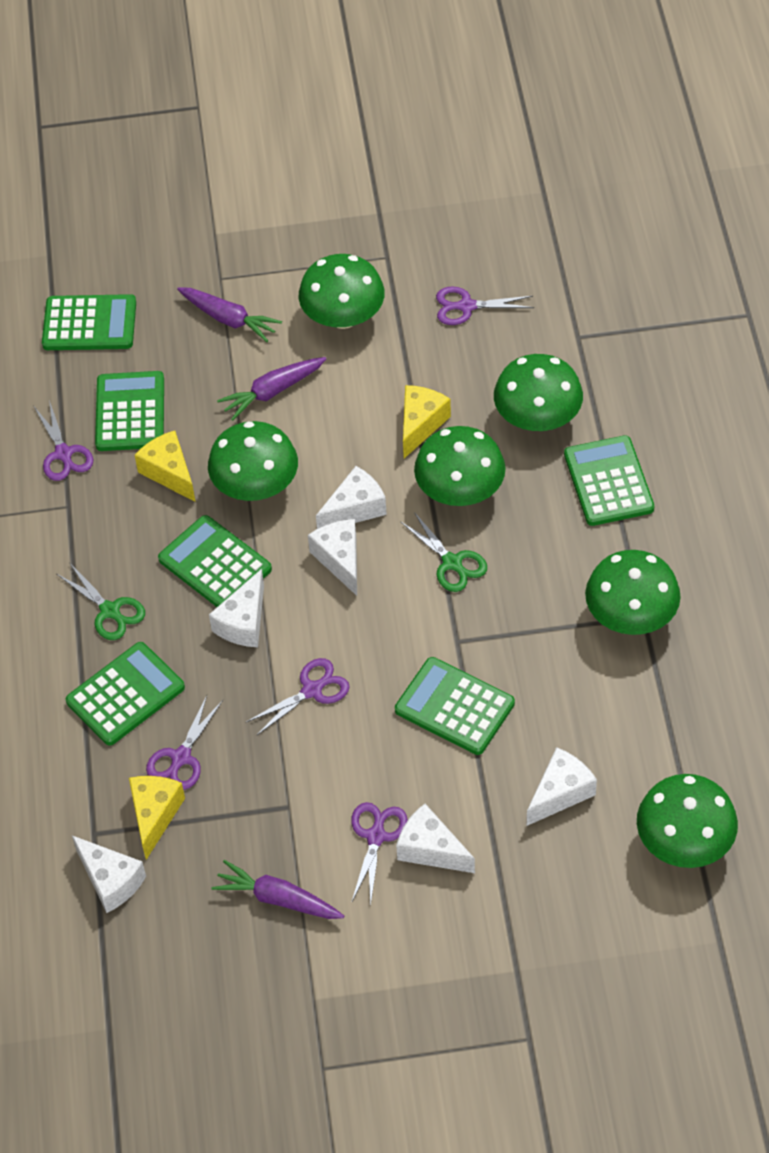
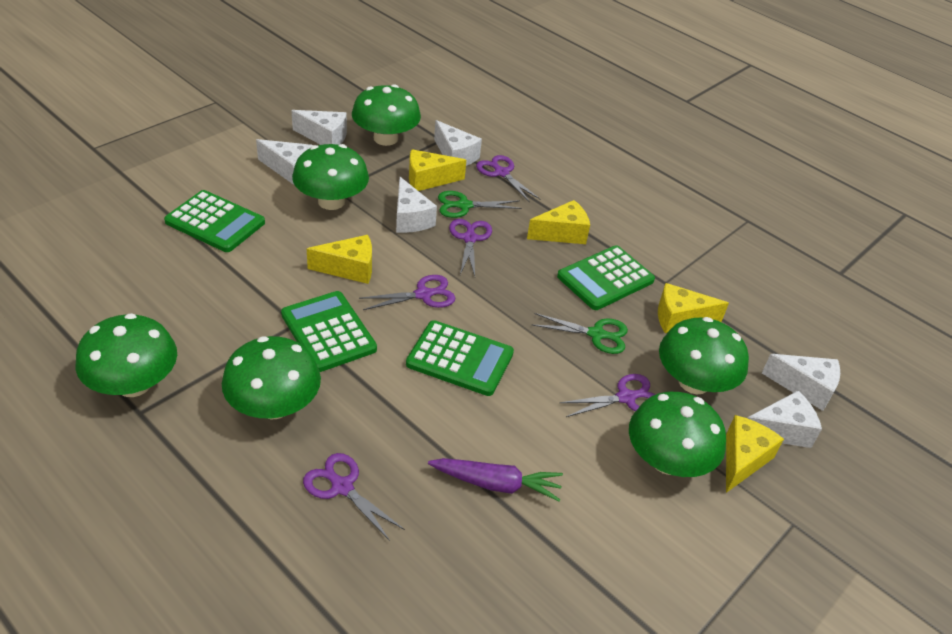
green calculator: 6 -> 4
purple carrot: 3 -> 1
yellow cheese: 3 -> 5

